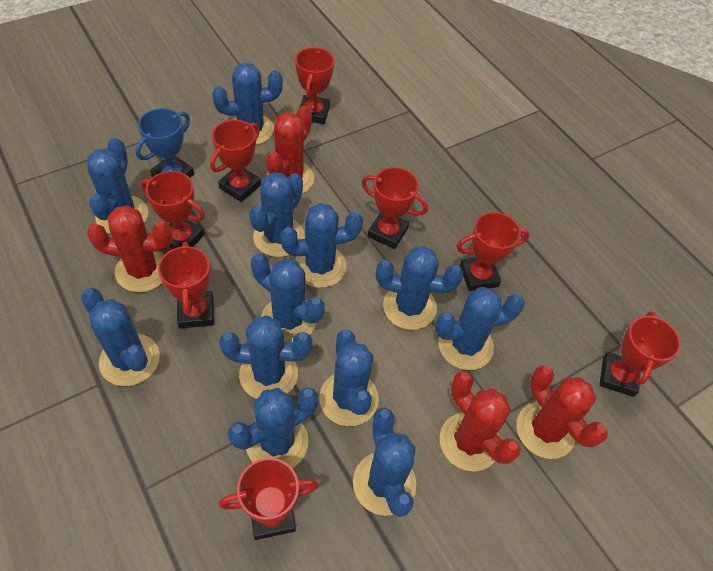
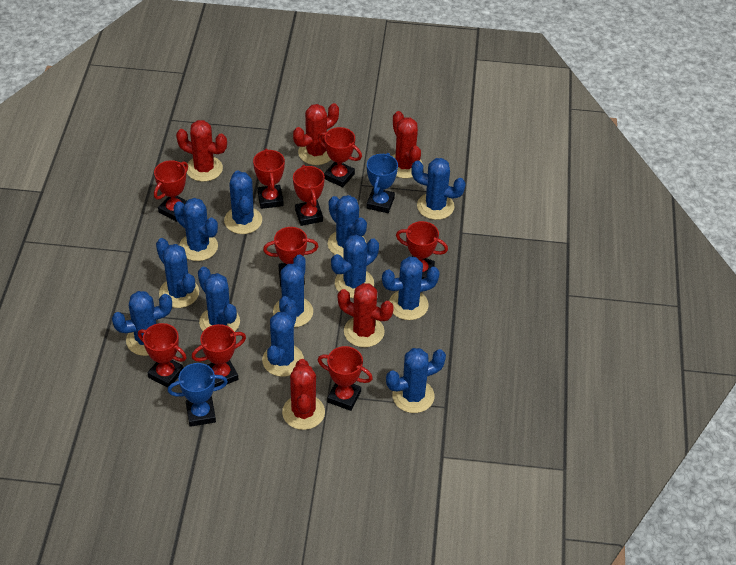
blue trophy: 1 -> 2
red cactus: 4 -> 5
red trophy: 8 -> 9

